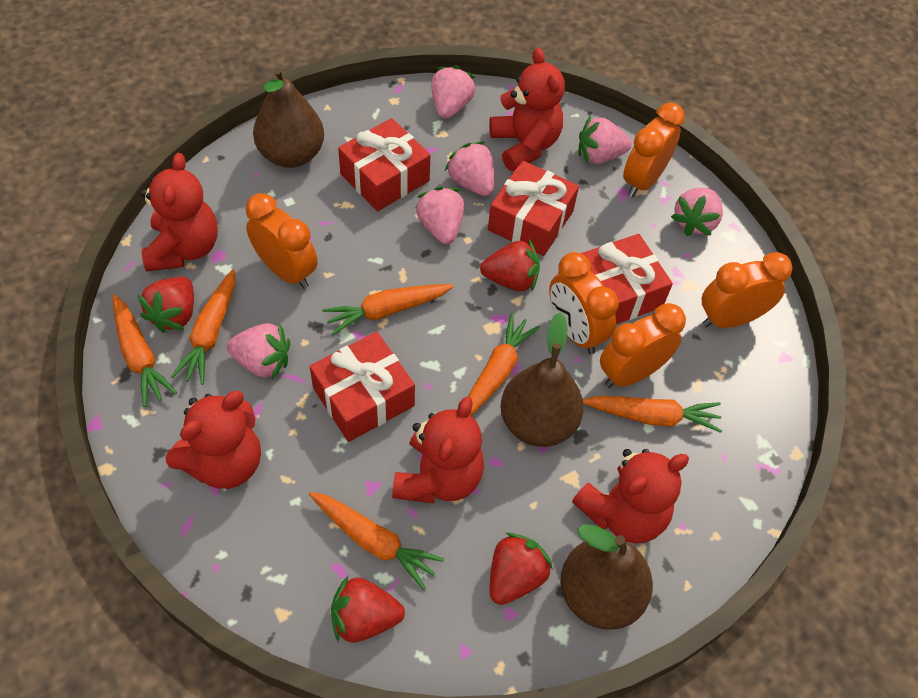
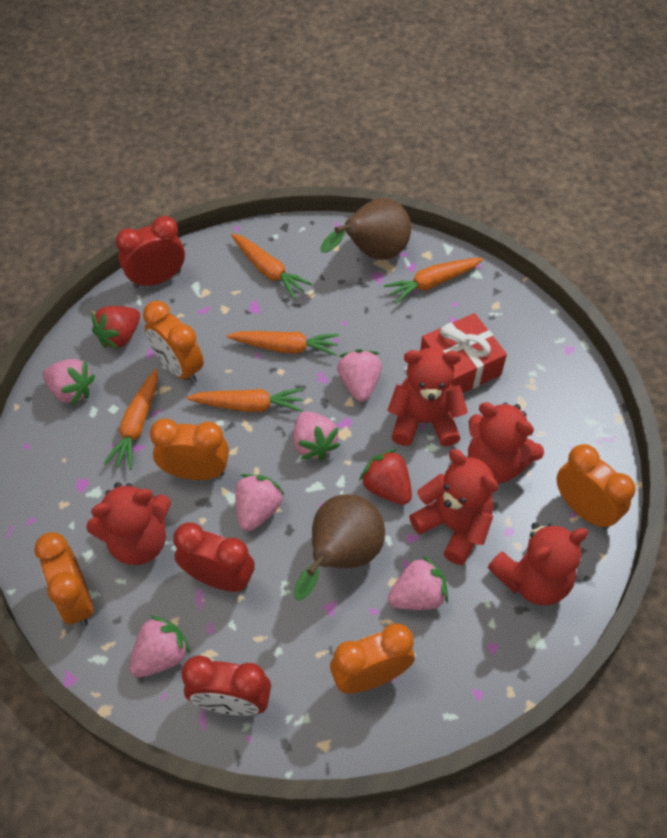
brown pear: 3 -> 2
orange carrot: 6 -> 5
red clock: 0 -> 3
red gift: 4 -> 1
red strawberry: 4 -> 2

